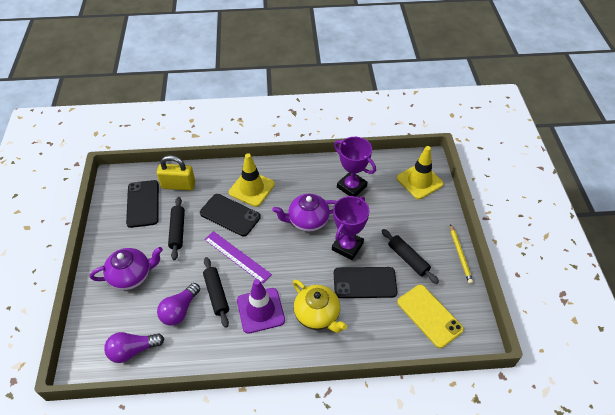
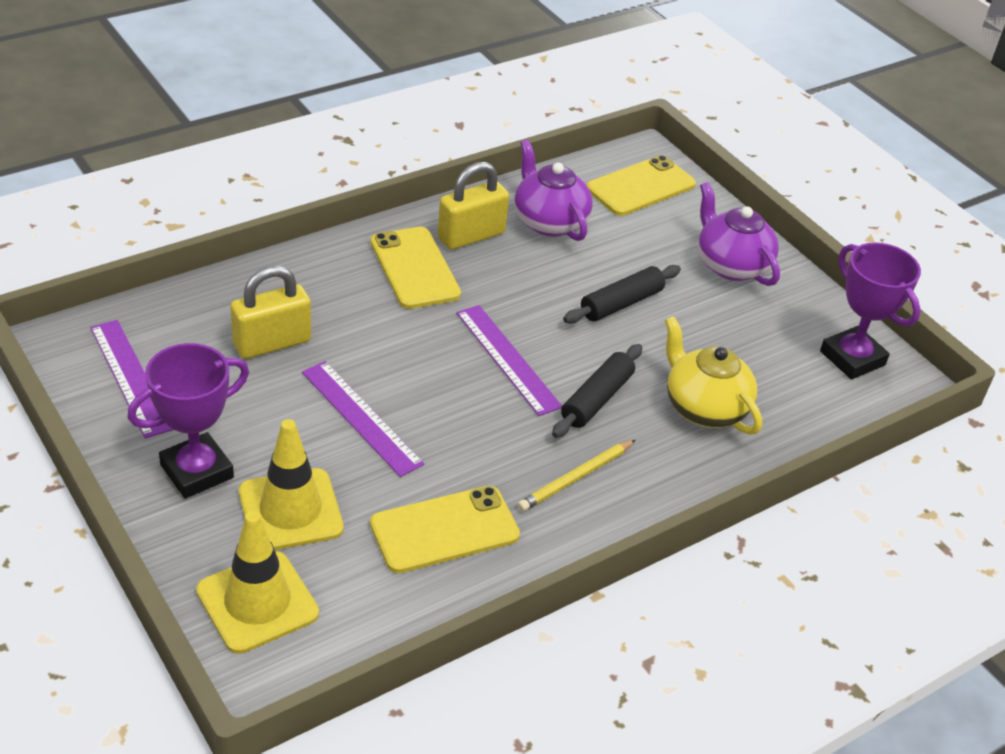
black phone: 3 -> 0
black rolling pin: 3 -> 2
purple light bulb: 2 -> 0
purple ruler: 1 -> 3
purple traffic cone: 1 -> 0
yellow padlock: 1 -> 2
yellow phone: 1 -> 3

